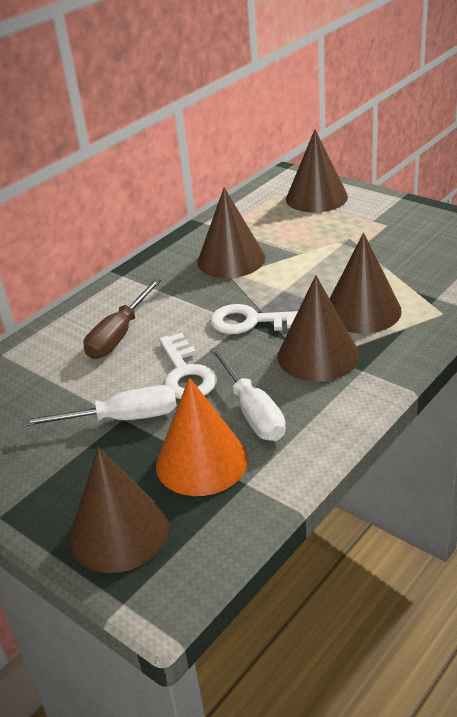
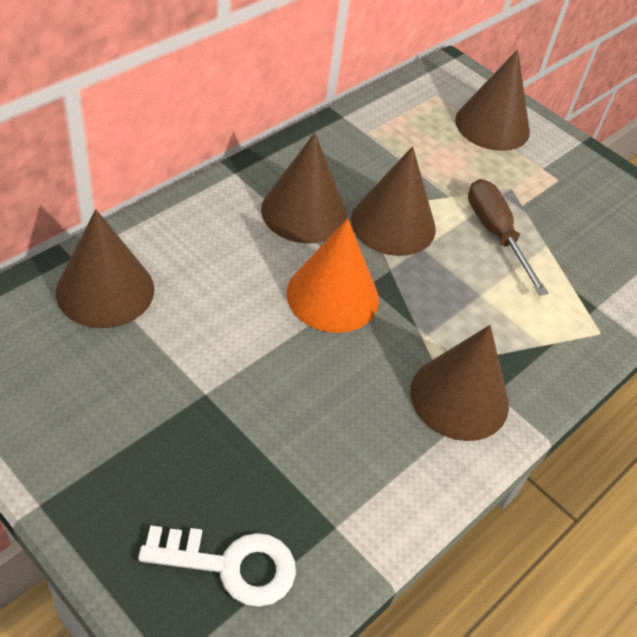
white key: 2 -> 1
white screwdriver: 2 -> 0

